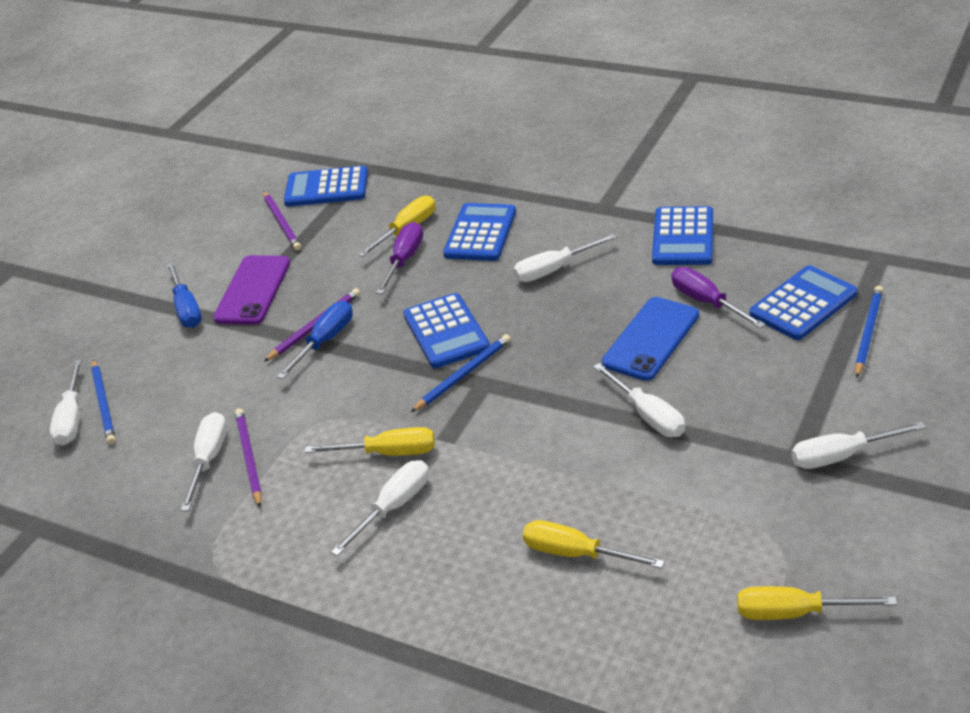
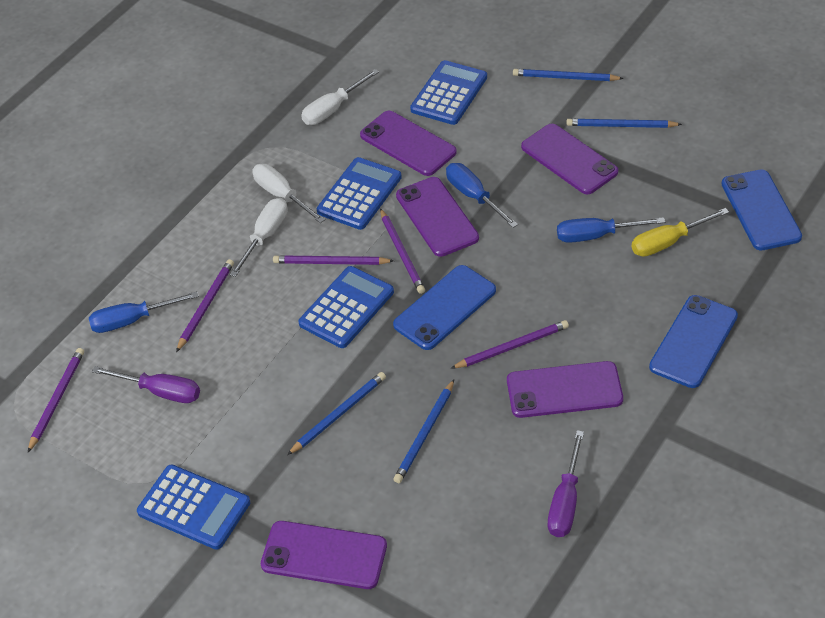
blue calculator: 5 -> 4
blue pencil: 3 -> 4
blue phone: 1 -> 3
blue screwdriver: 2 -> 3
purple pencil: 3 -> 5
purple phone: 1 -> 5
white screwdriver: 6 -> 3
yellow screwdriver: 4 -> 1

